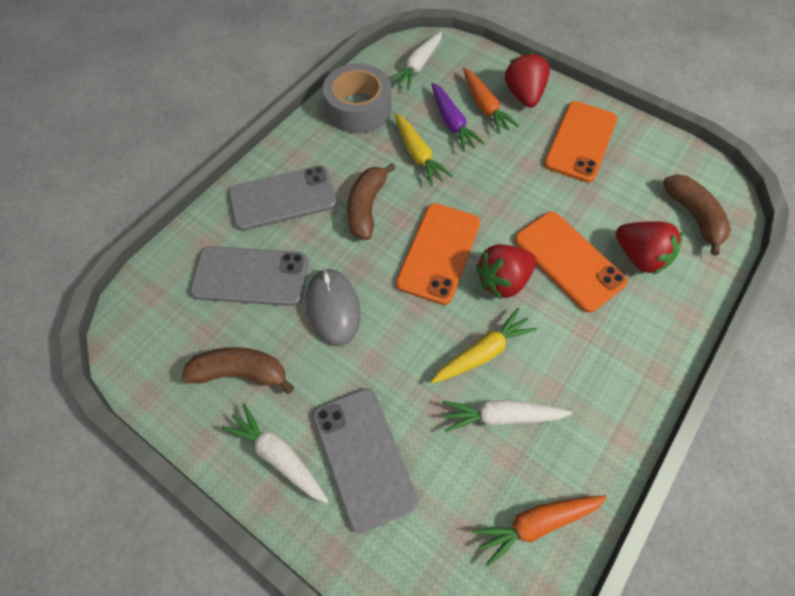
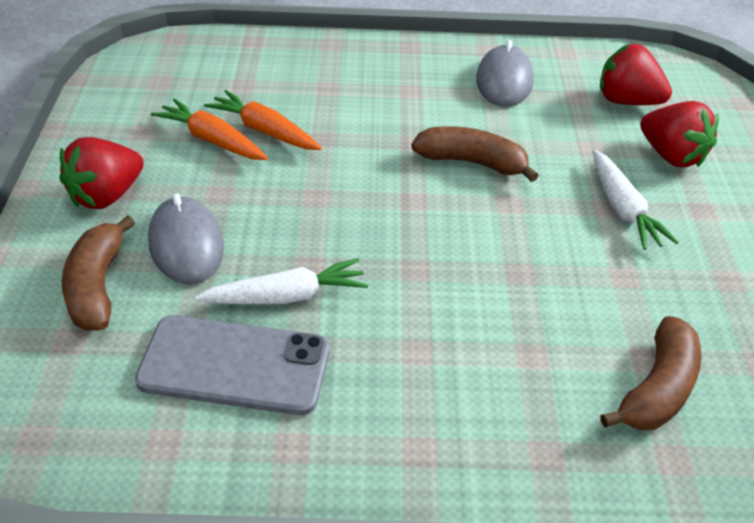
grey mouse: 1 -> 2
grey phone: 3 -> 1
grey tape: 1 -> 0
orange phone: 3 -> 0
purple carrot: 1 -> 0
white carrot: 3 -> 2
yellow carrot: 2 -> 0

